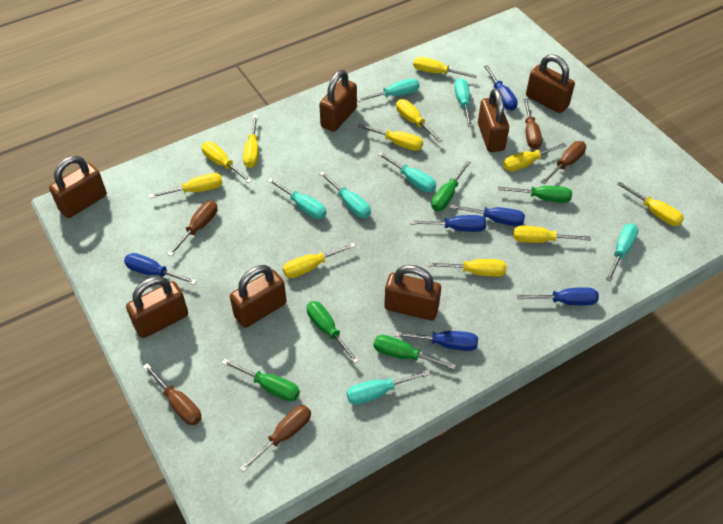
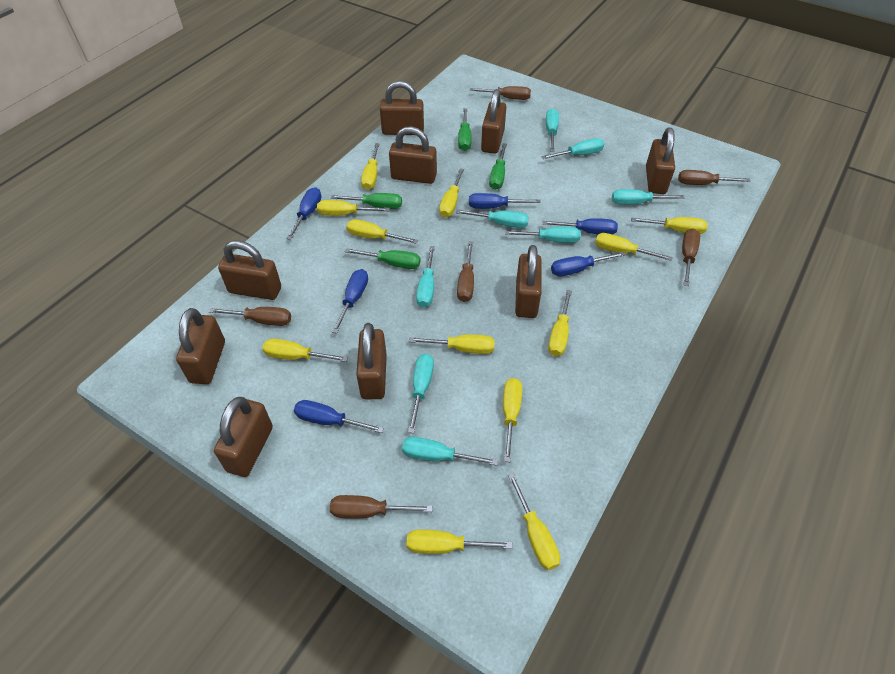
brown padlock: 7 -> 9
brown screwdriver: 5 -> 6
green screwdriver: 5 -> 4
turquoise screwdriver: 7 -> 8
yellow screwdriver: 11 -> 12

